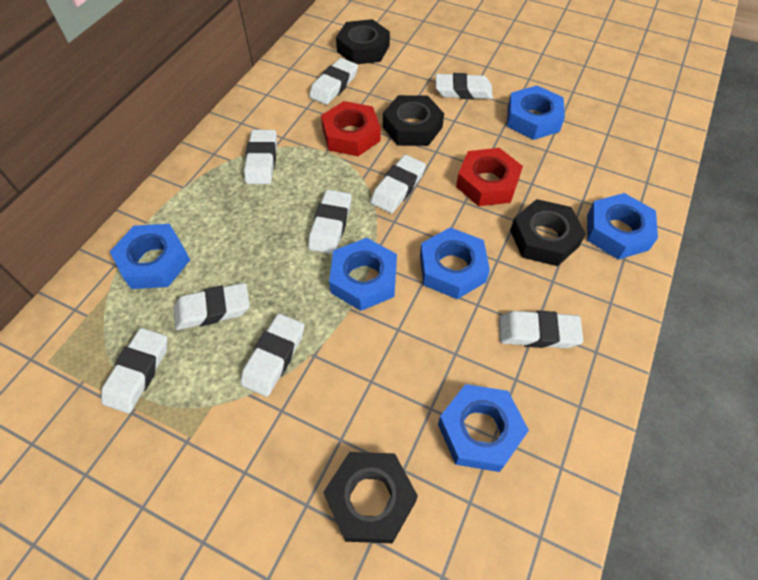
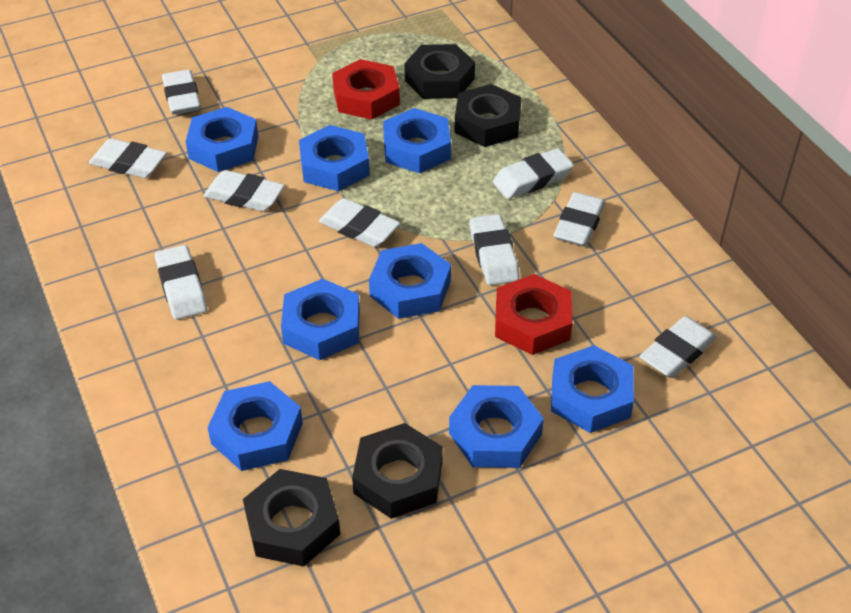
blue nut: 6 -> 8

